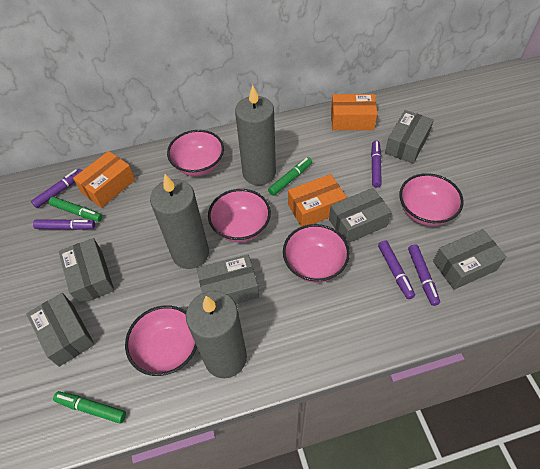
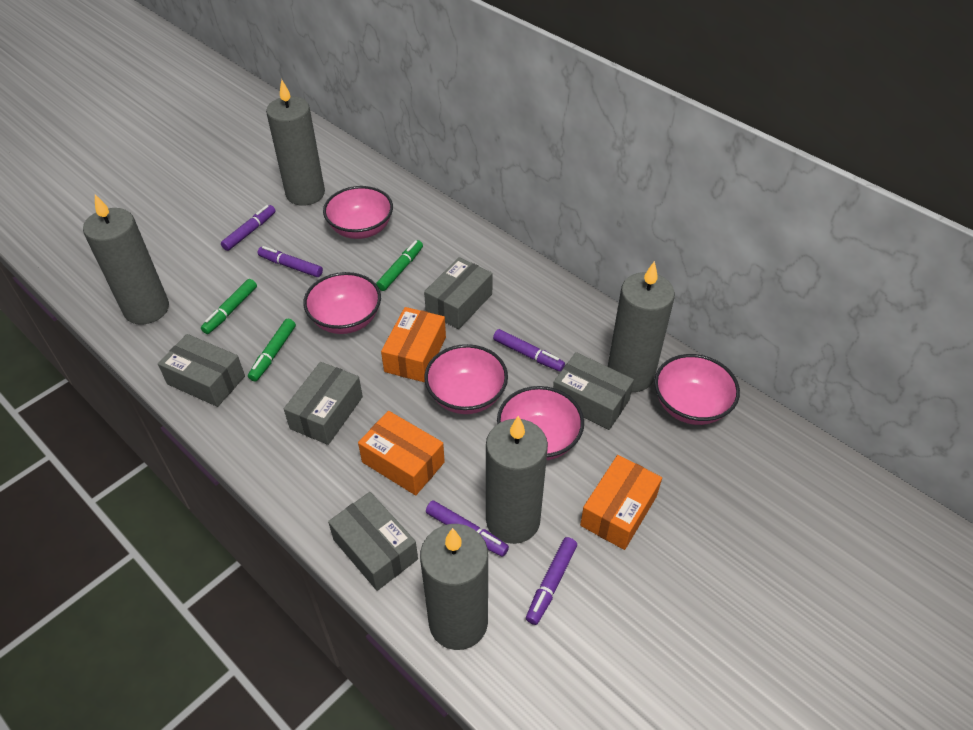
grey box: 6 -> 5
grey candle: 3 -> 5

